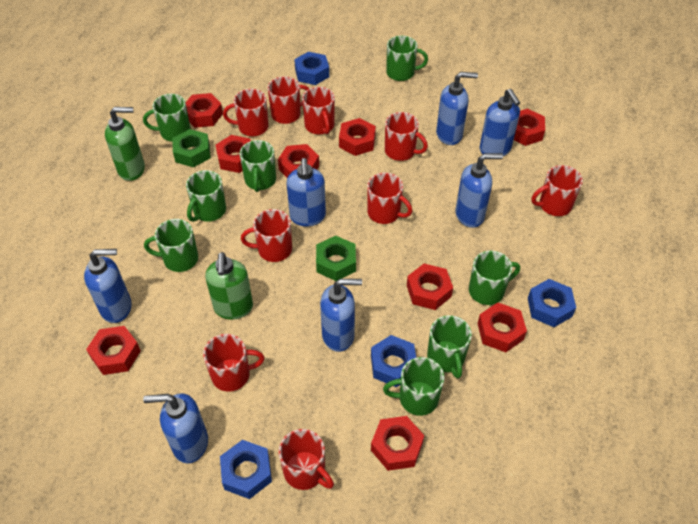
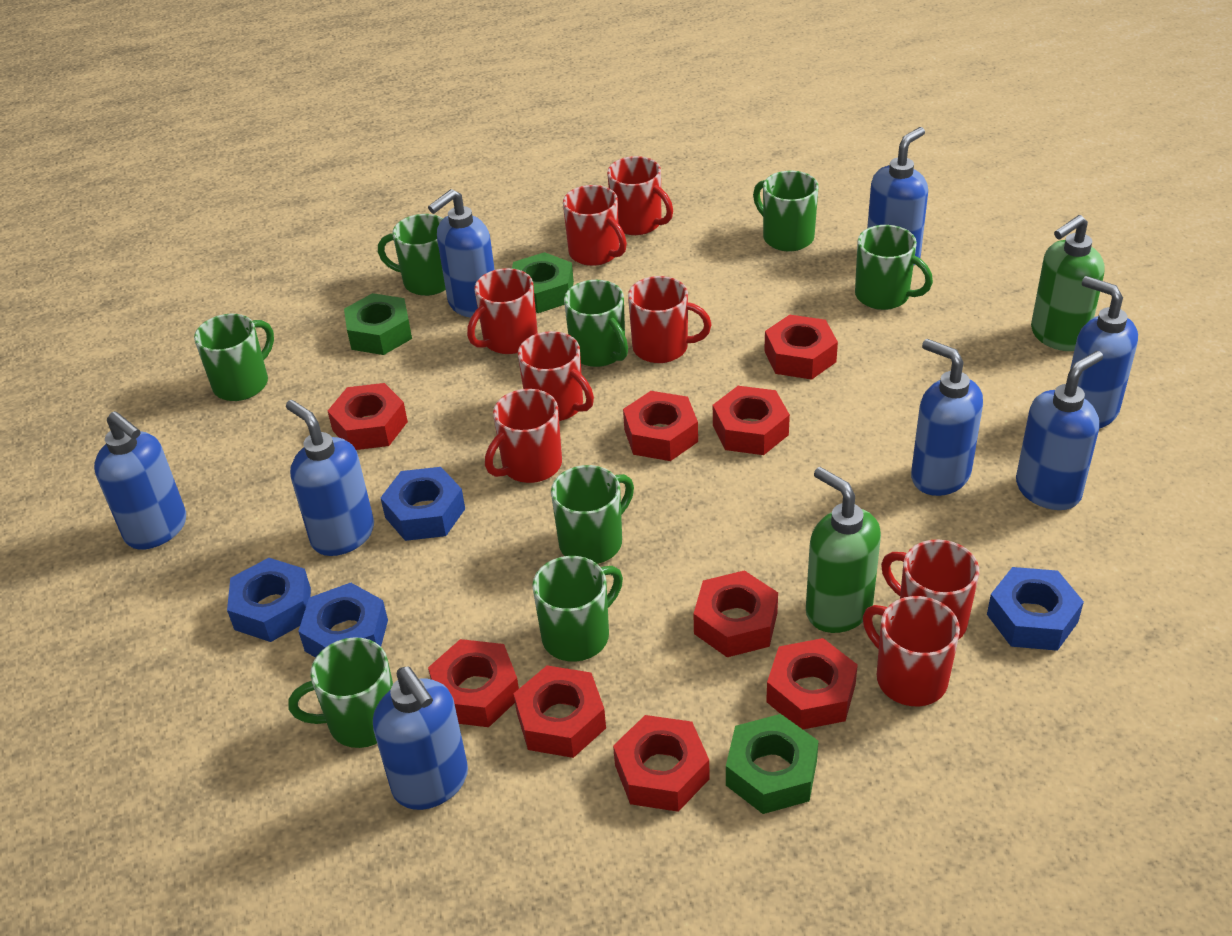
blue soap dispenser: 7 -> 8
green nut: 2 -> 3
red mug: 9 -> 8

